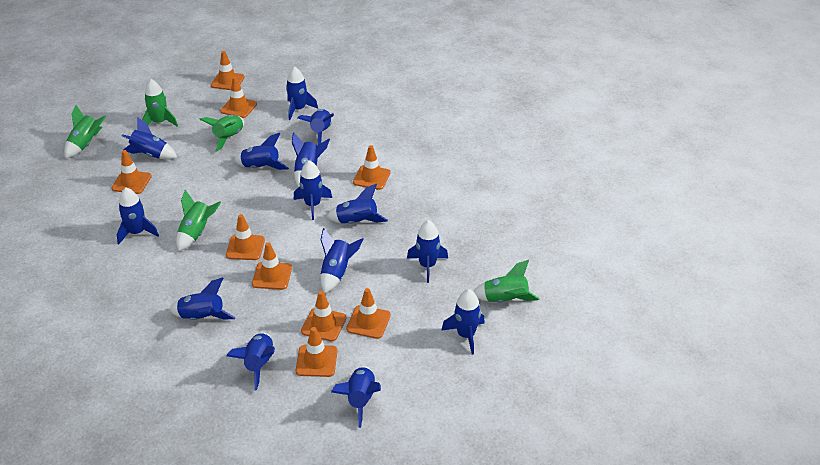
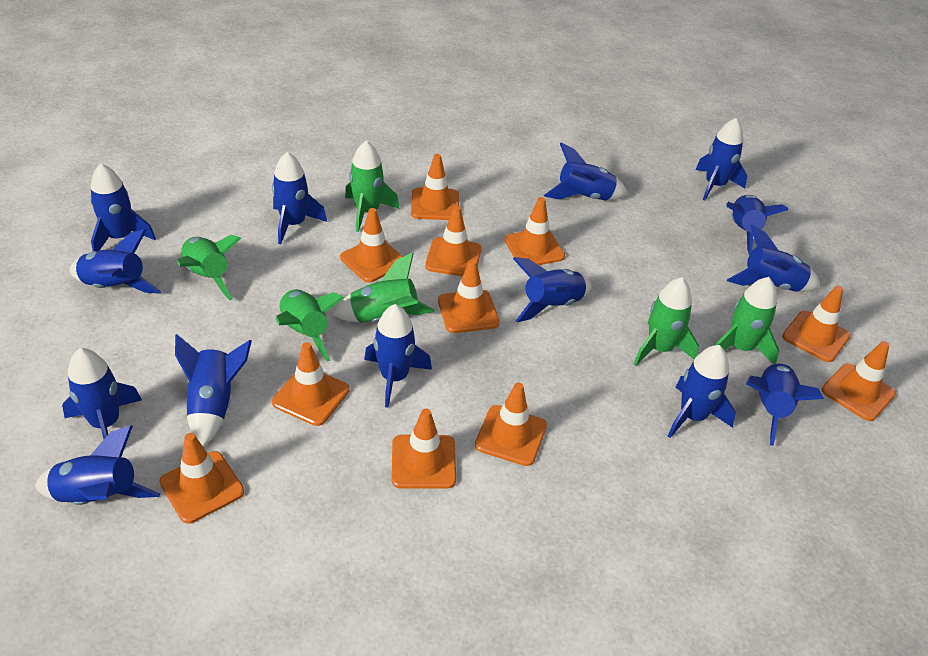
green rocket: 5 -> 6
orange traffic cone: 9 -> 11

